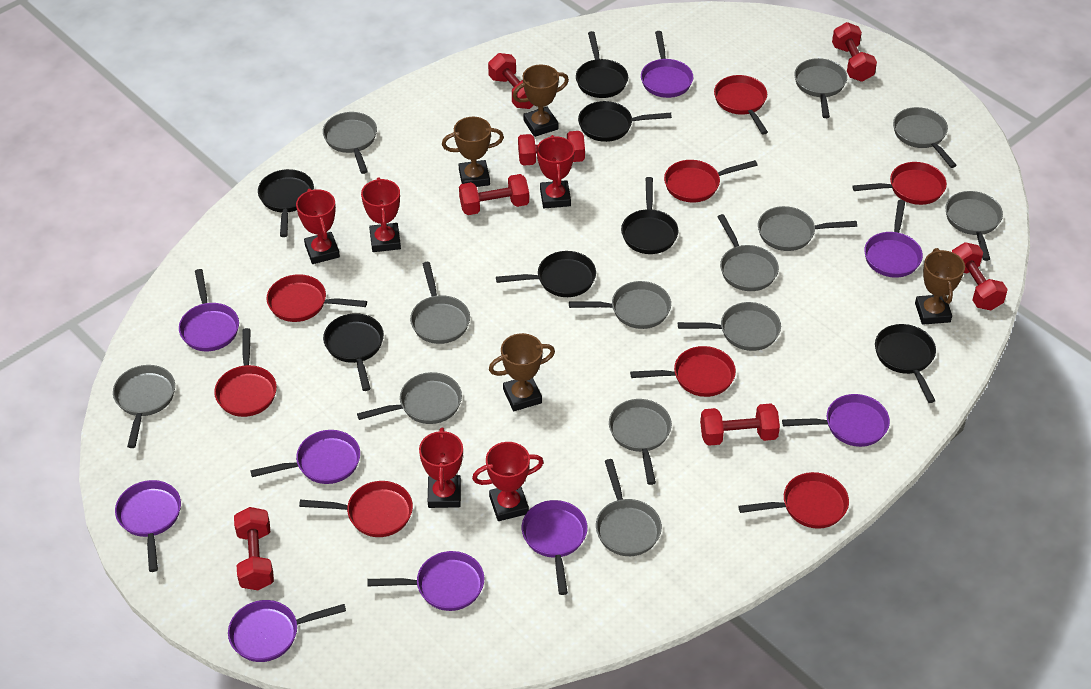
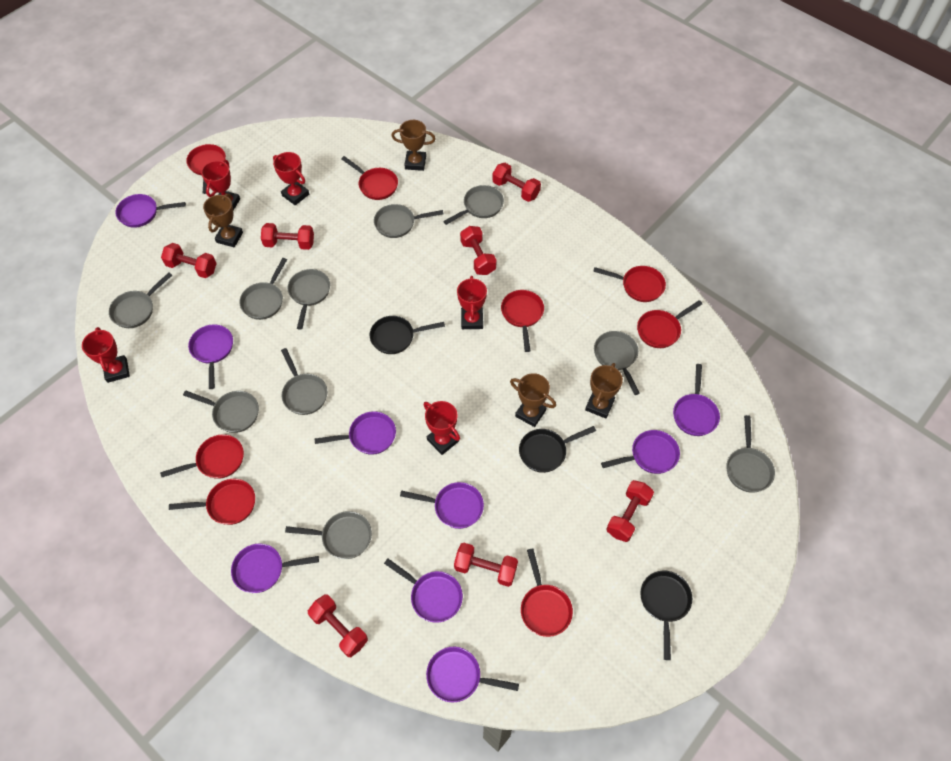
black pan: 7 -> 3
grey pan: 13 -> 10

